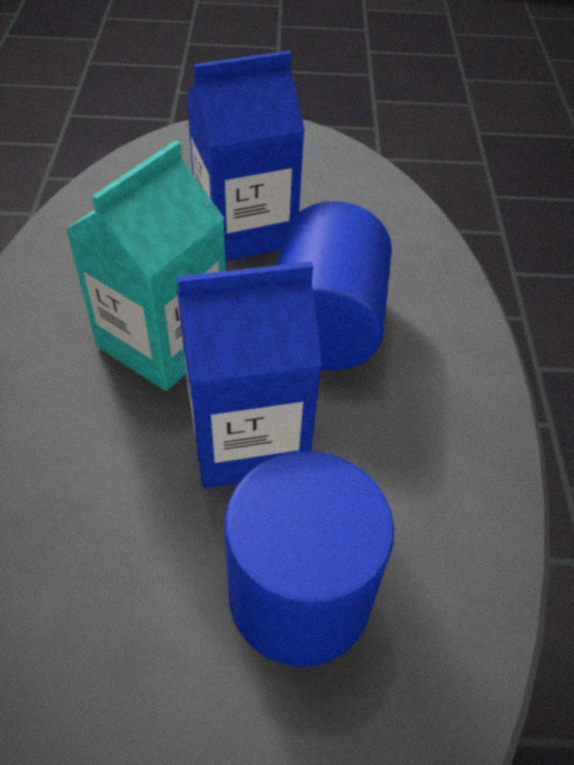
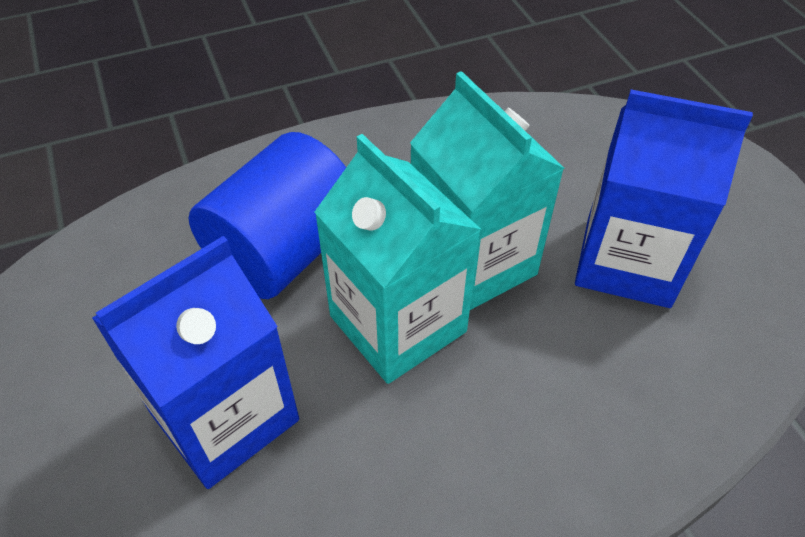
blue cylinder: 2 -> 1
turquoise carton: 1 -> 2

